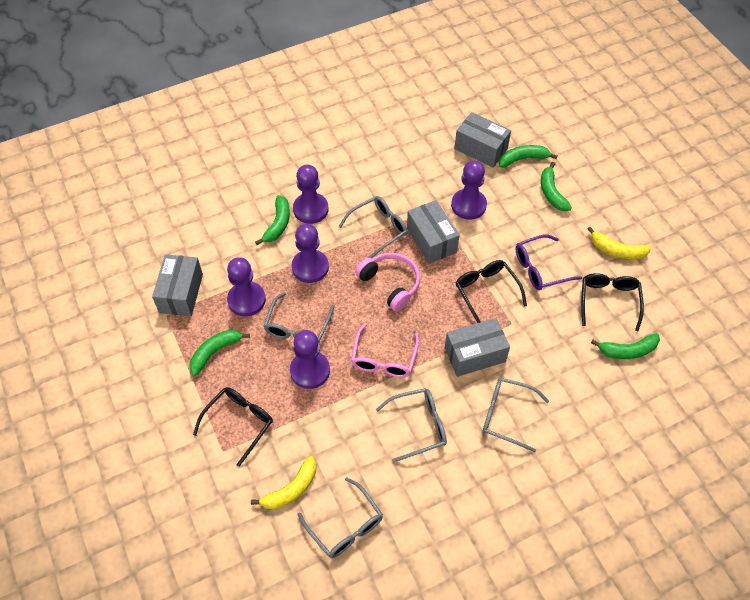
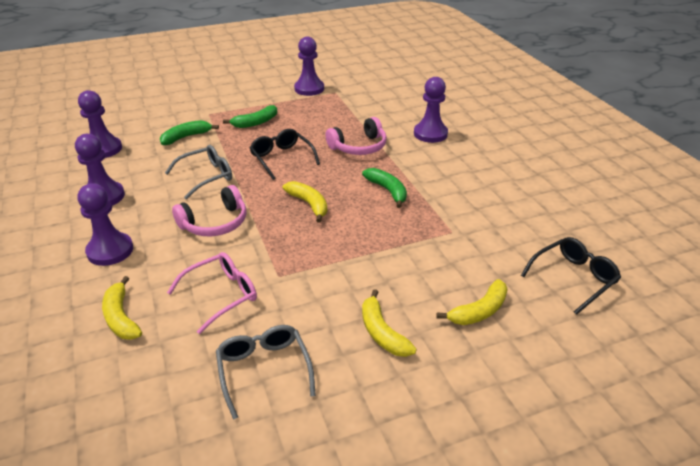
black glasses: 3 -> 2
green banana: 5 -> 3
grey box: 4 -> 0
grey glasses: 5 -> 2
pink headphones: 1 -> 2
purple glasses: 1 -> 0
yellow banana: 2 -> 4

